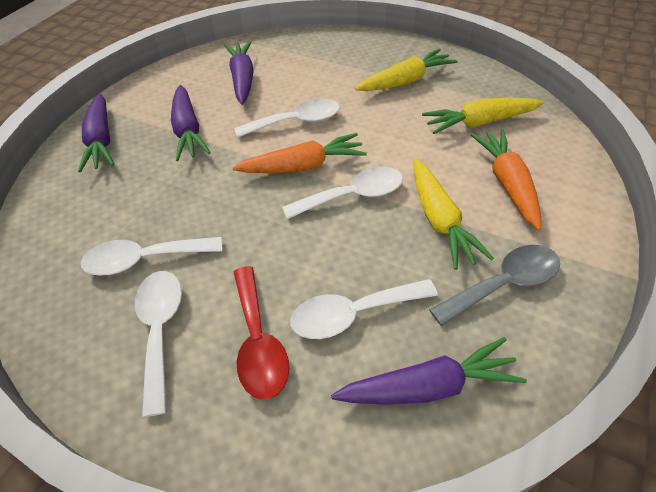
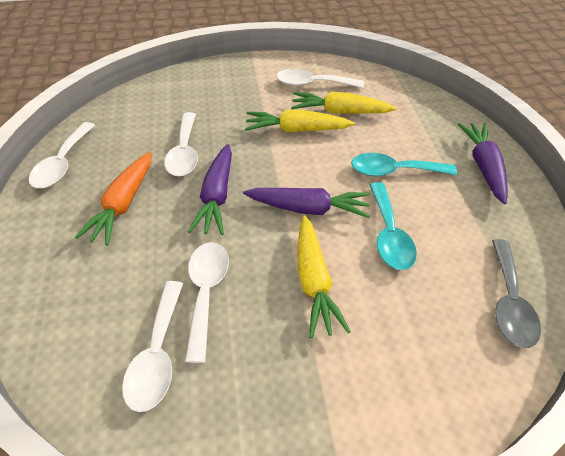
orange carrot: 2 -> 1
purple carrot: 4 -> 3
red spoon: 1 -> 0
turquoise spoon: 0 -> 2

